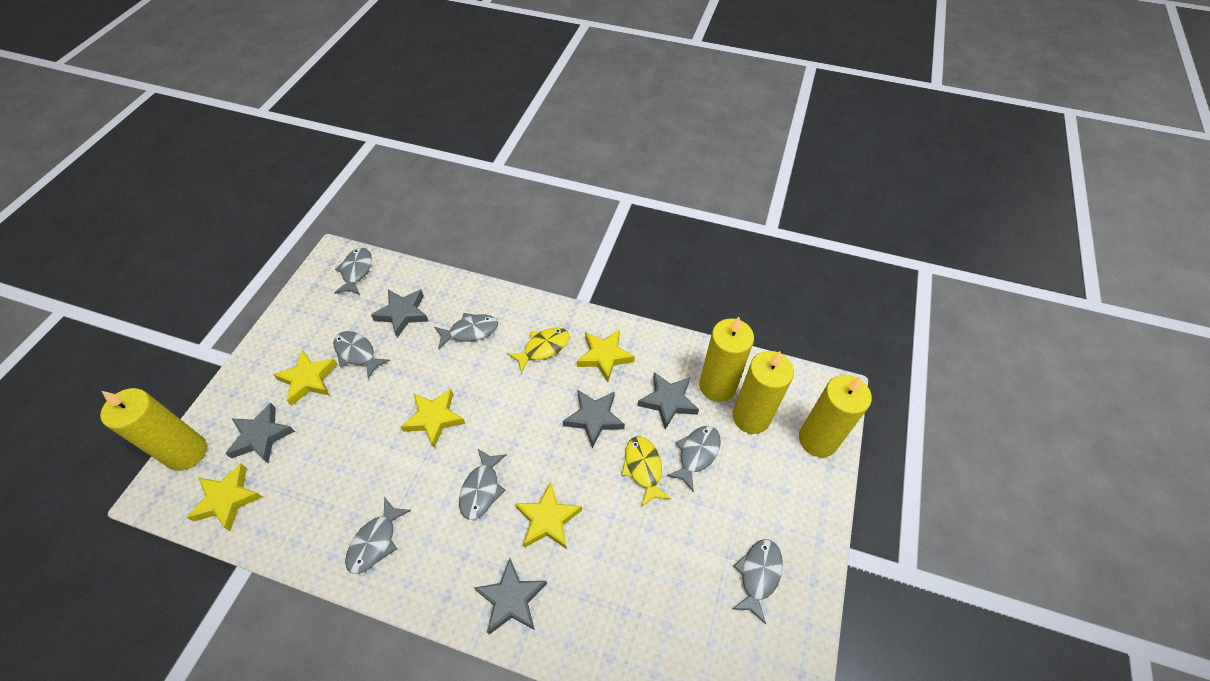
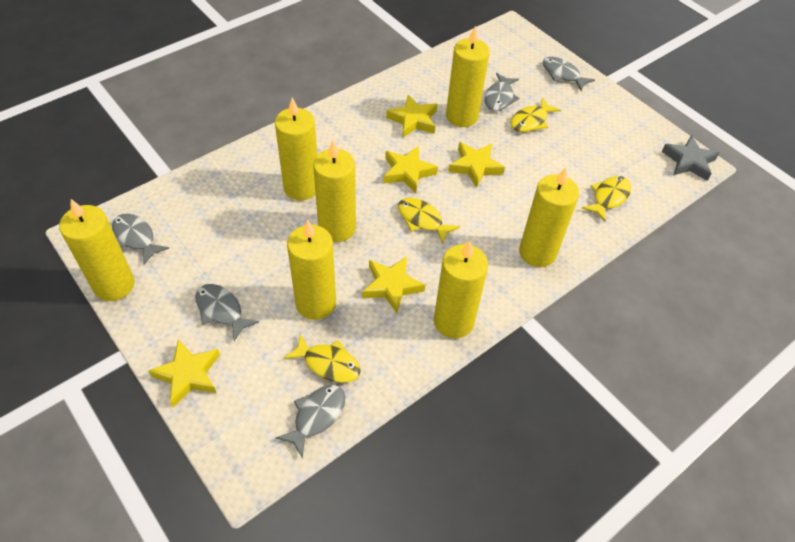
grey fish: 7 -> 5
grey star: 5 -> 1
yellow candle: 4 -> 7
yellow fish: 2 -> 4

